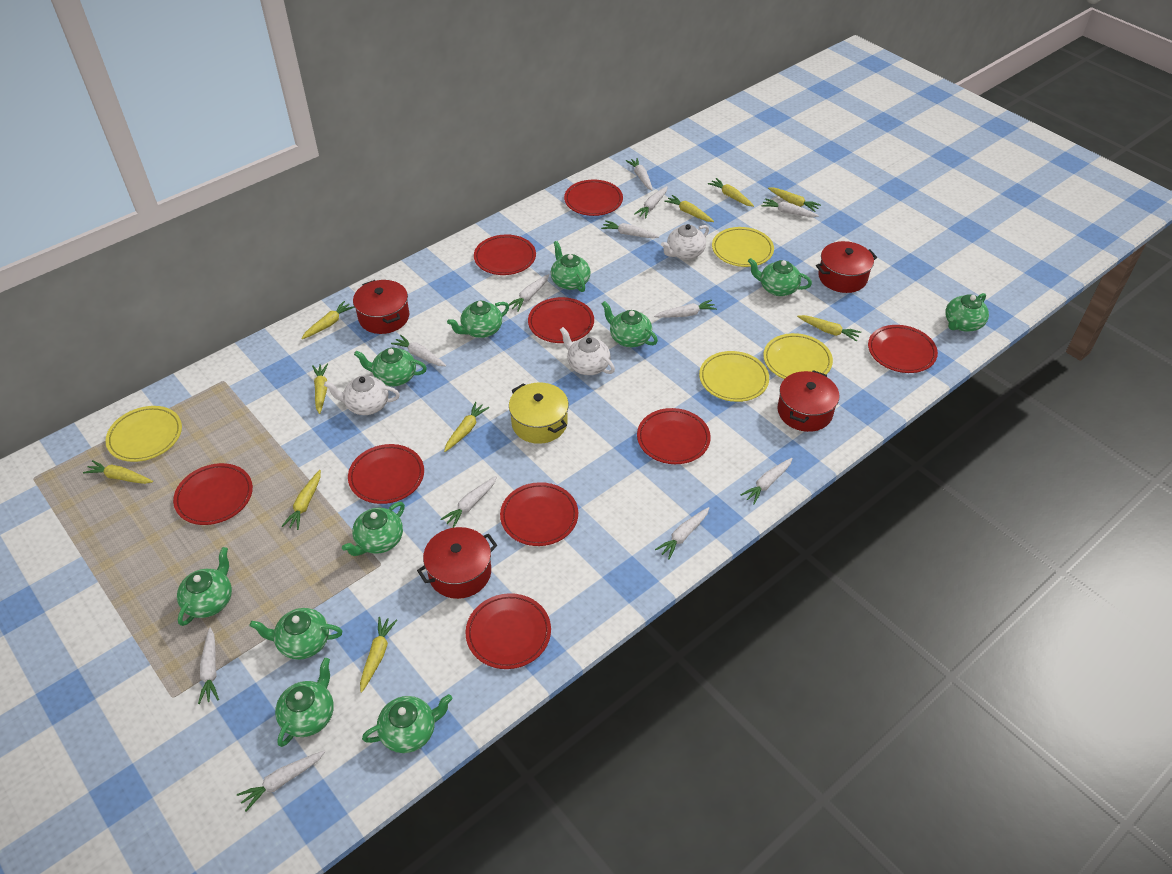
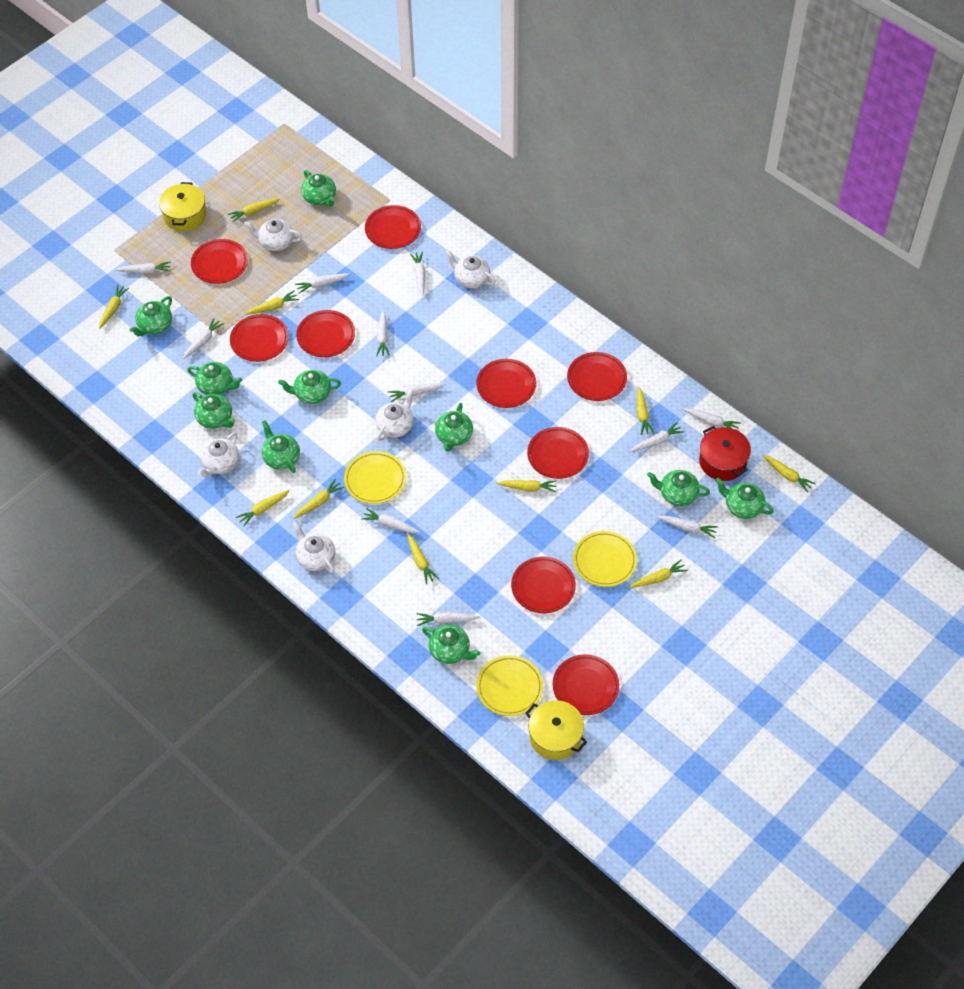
green teapot: 11 -> 10
red pot: 4 -> 1
white carrot: 12 -> 11
white teapot: 3 -> 5
yellow plate: 4 -> 3
yellow pot: 1 -> 2

